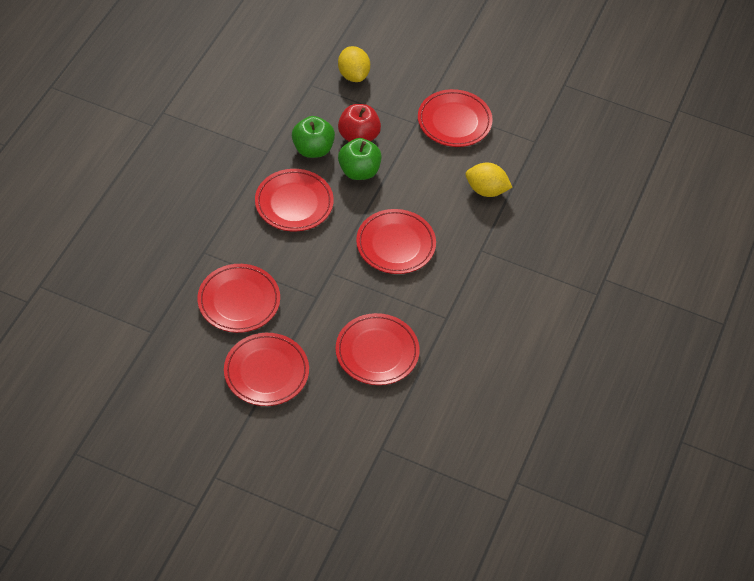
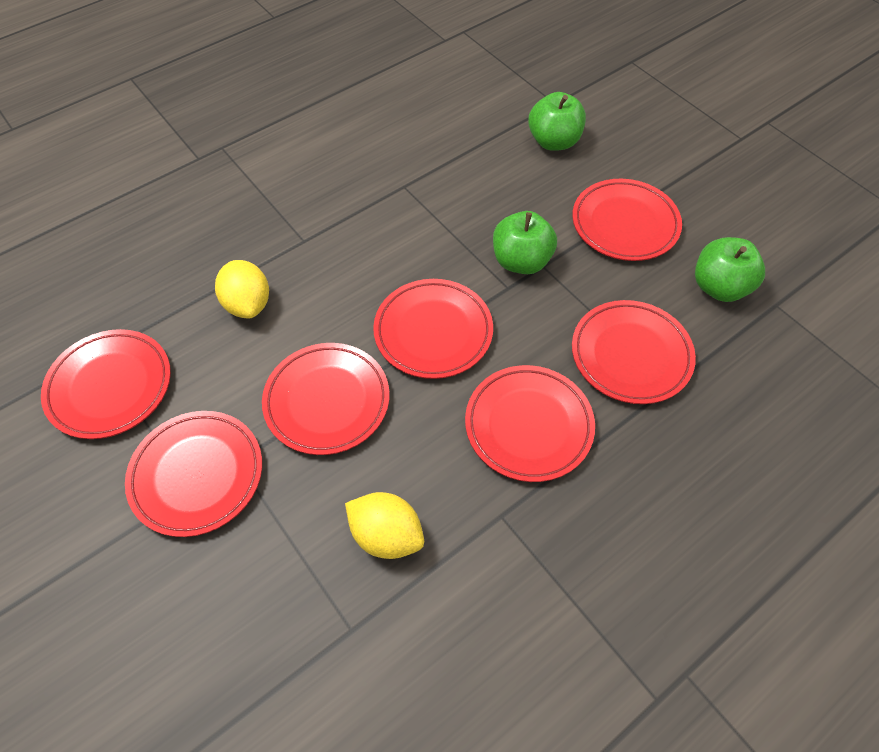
green apple: 2 -> 3
red apple: 1 -> 0
red plate: 6 -> 7

